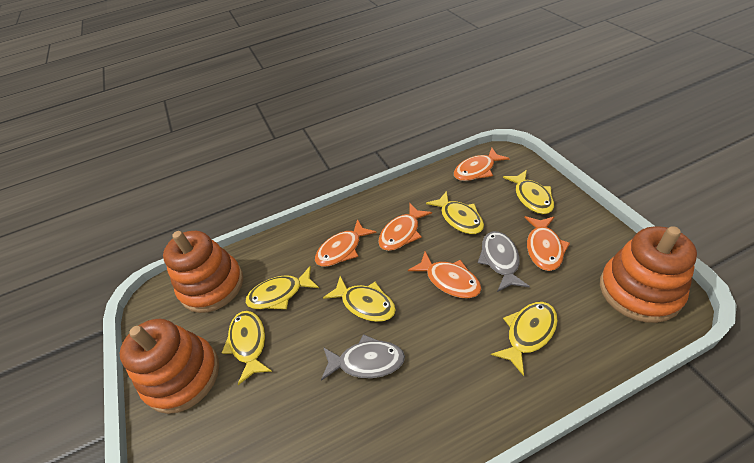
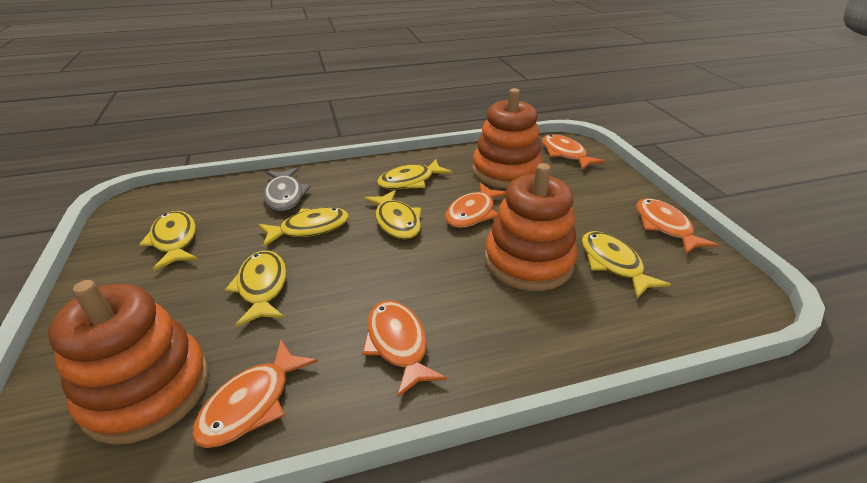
grey fish: 2 -> 1

